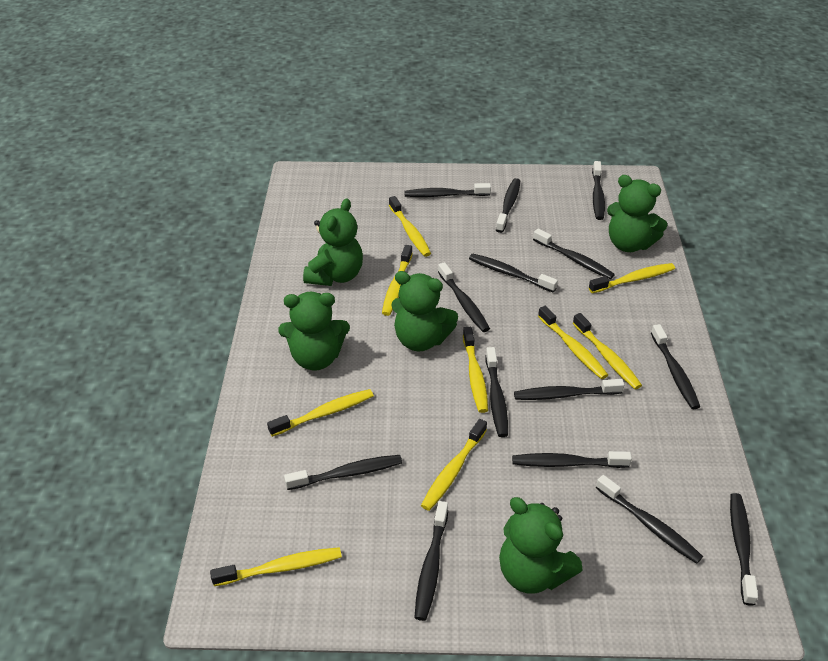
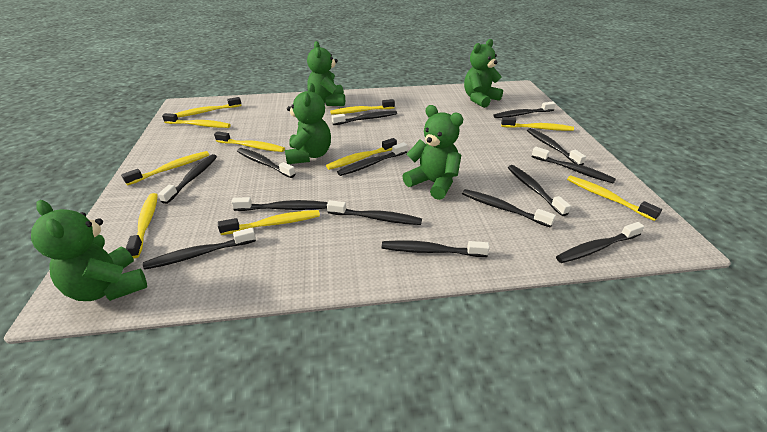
yellow toothbrush: 9 -> 10

